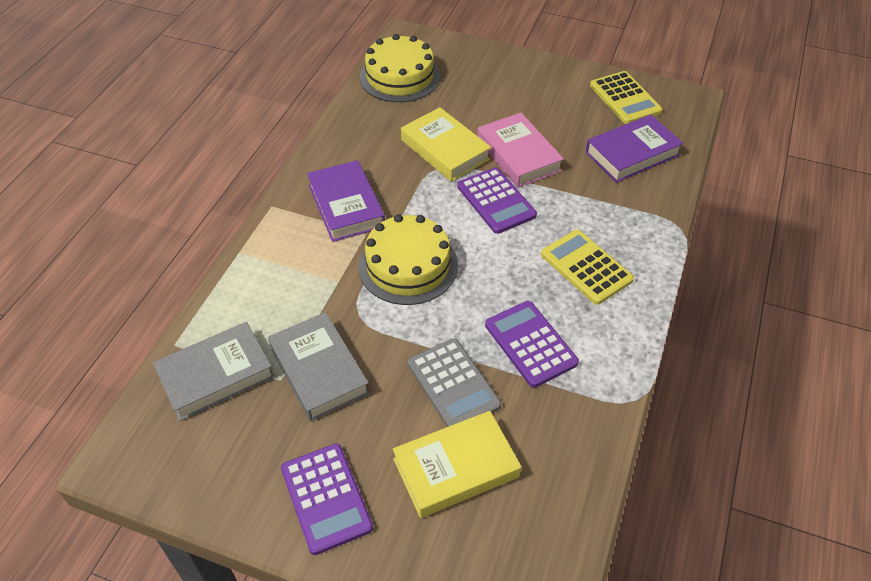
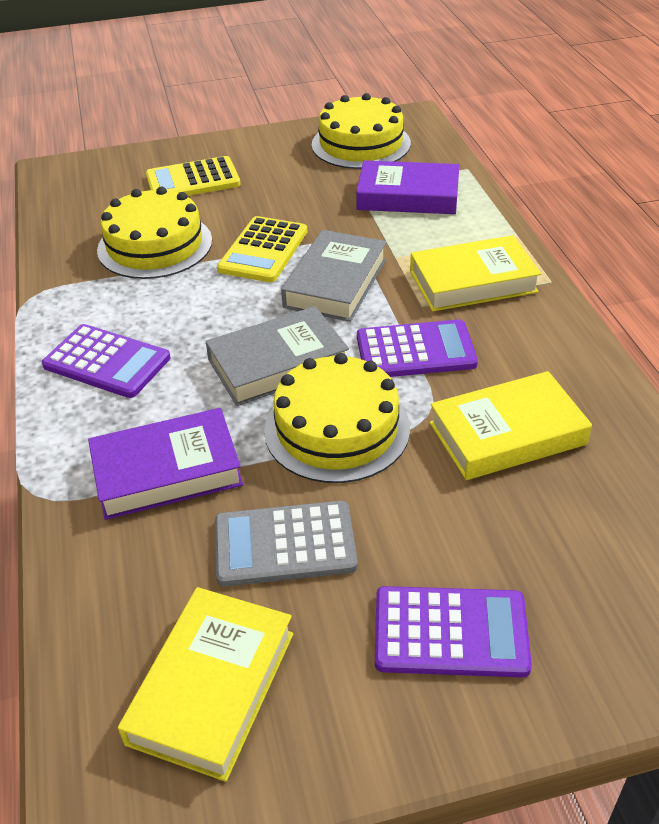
pink book: 1 -> 0
yellow book: 2 -> 3
yellow cake: 2 -> 3

